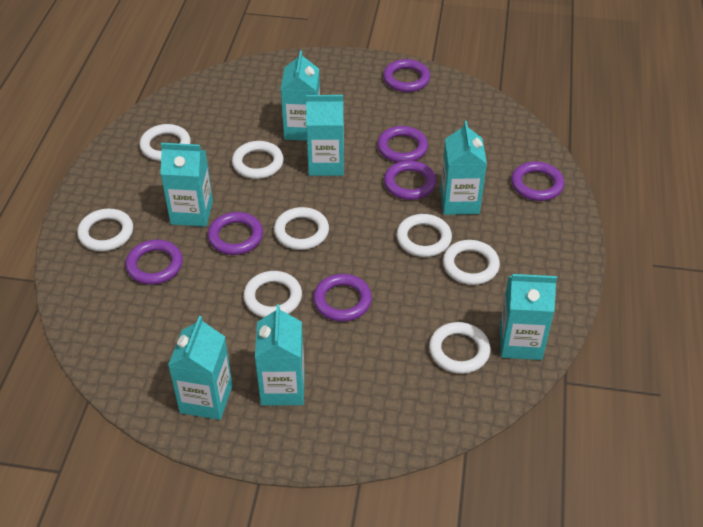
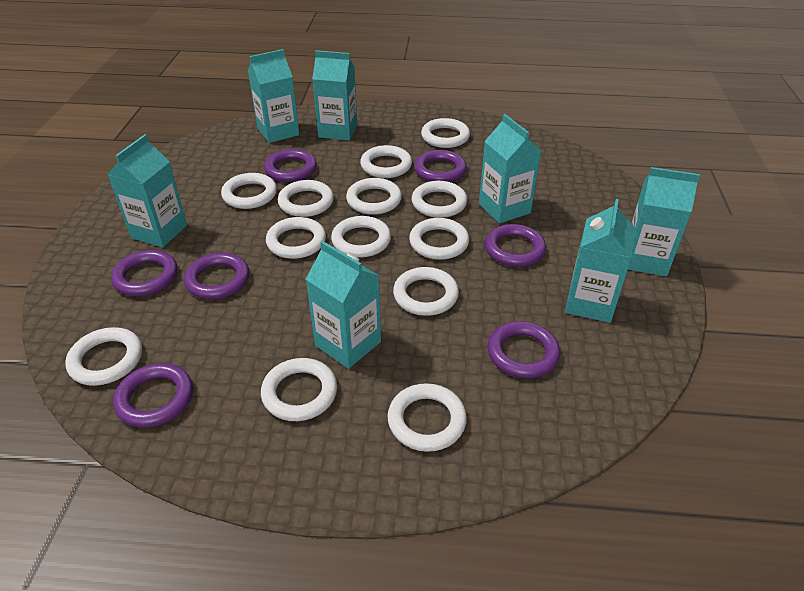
white ring: 8 -> 13

